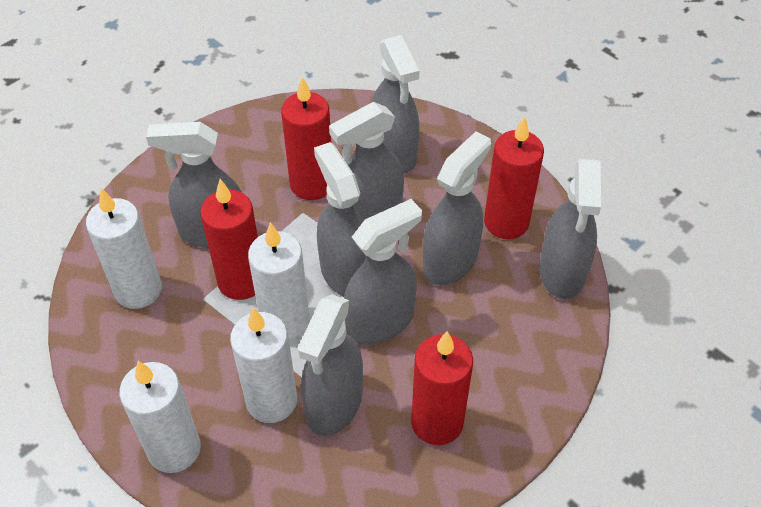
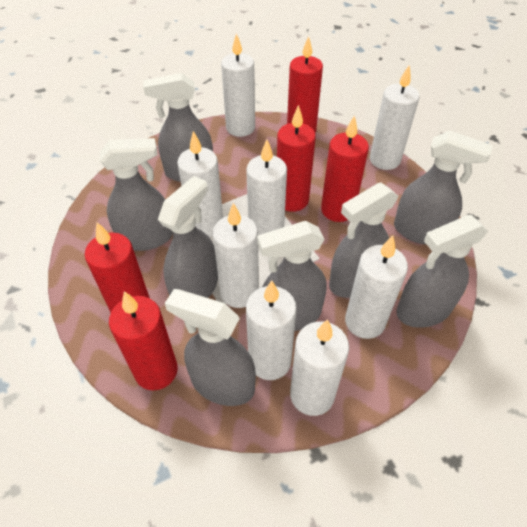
red candle: 4 -> 5
white candle: 4 -> 8

